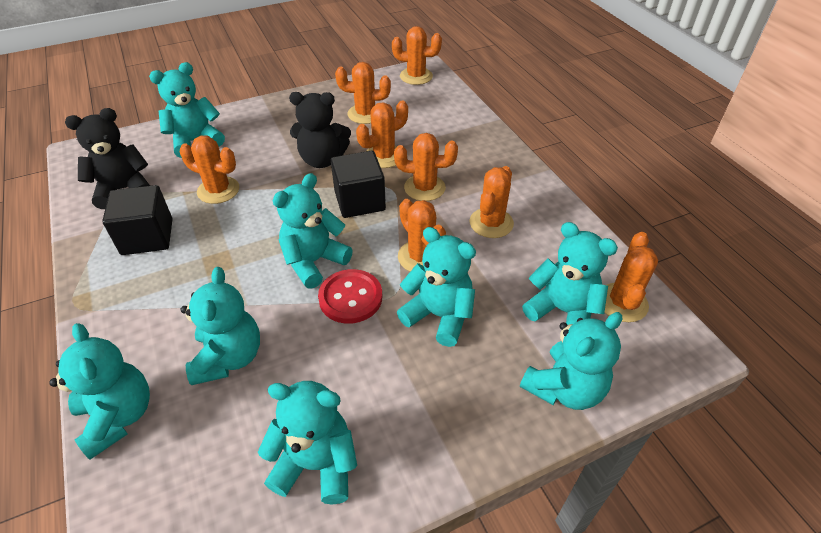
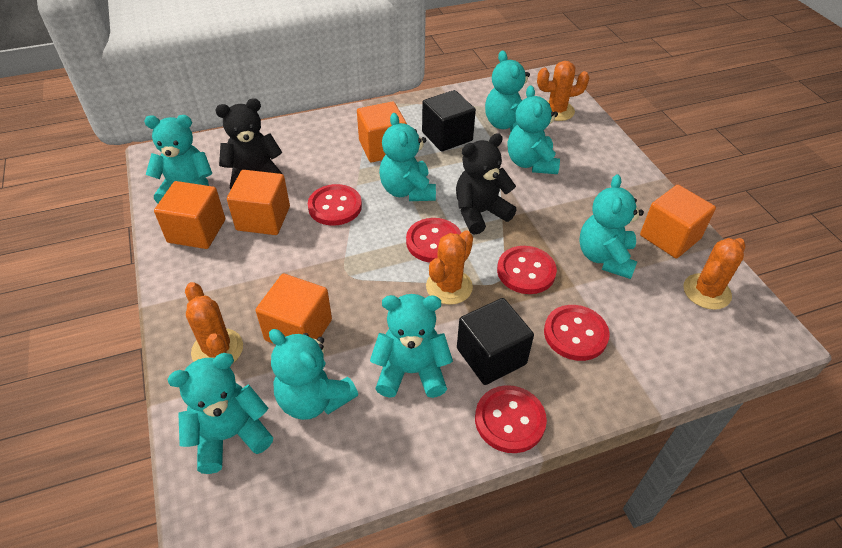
orange cactus: 8 -> 4
orange cube: 0 -> 5
red button: 1 -> 5

